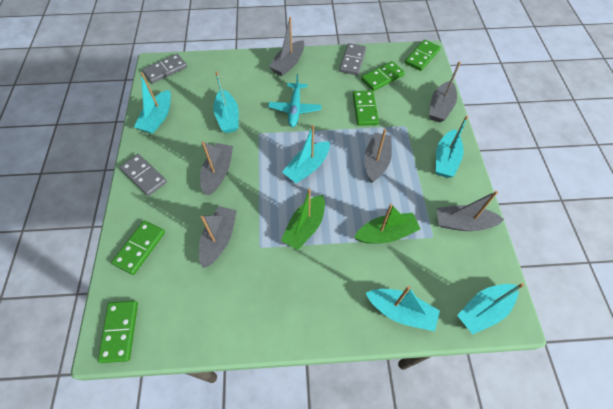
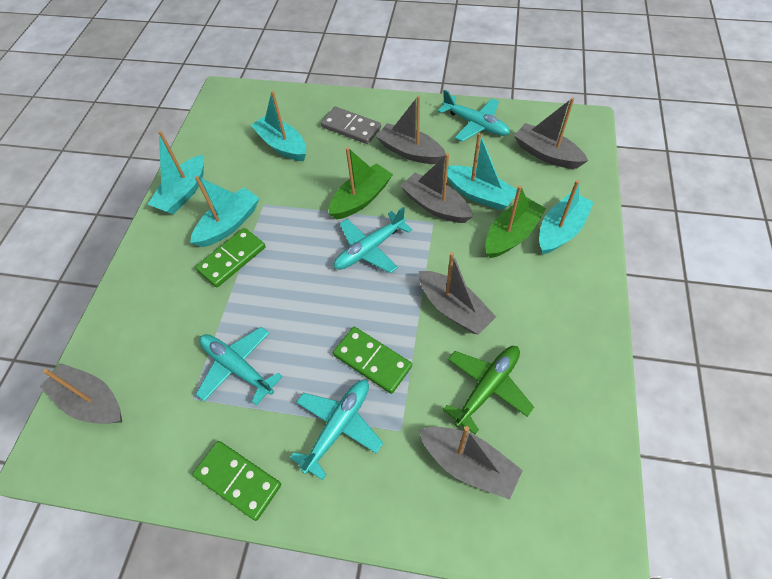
green domino: 5 -> 3
green plane: 0 -> 1
grey domino: 3 -> 1
turquoise boat: 6 -> 5
turquoise plane: 1 -> 4

